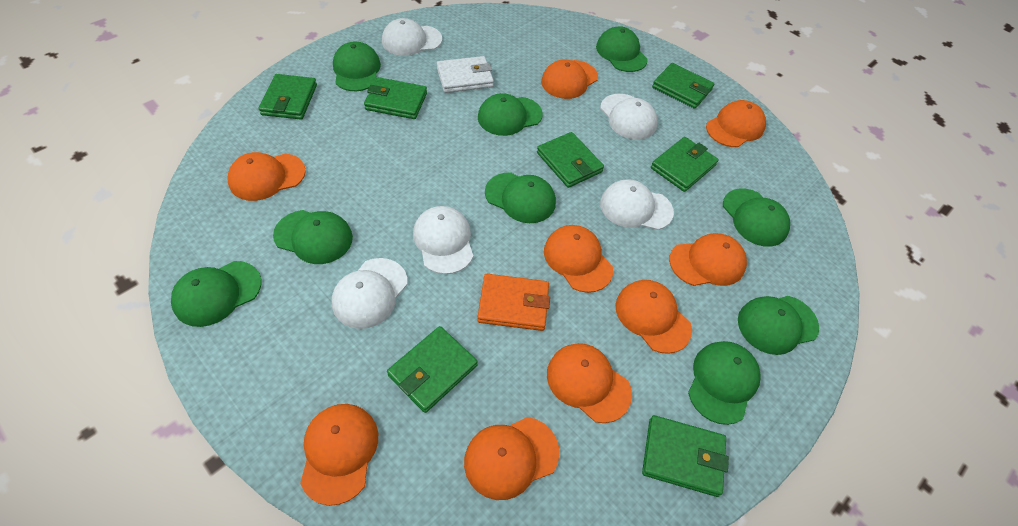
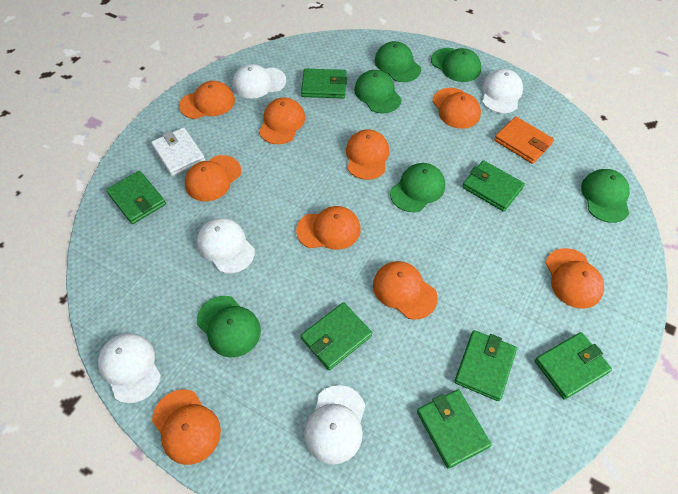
green cap: 9 -> 6

